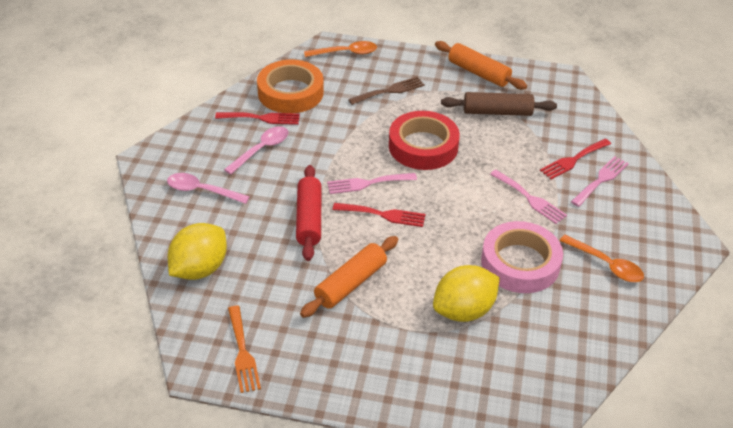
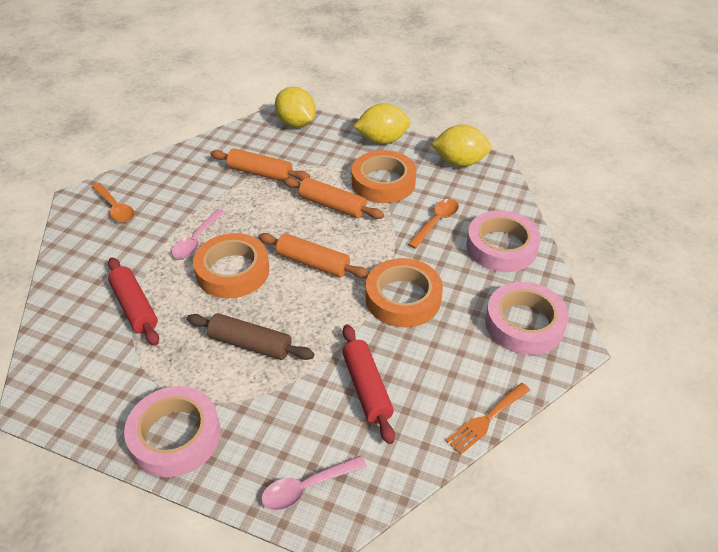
brown fork: 1 -> 0
orange rolling pin: 2 -> 3
orange tape: 1 -> 3
pink fork: 3 -> 0
pink tape: 1 -> 3
red fork: 3 -> 0
red rolling pin: 1 -> 2
red tape: 1 -> 0
yellow lemon: 2 -> 3

